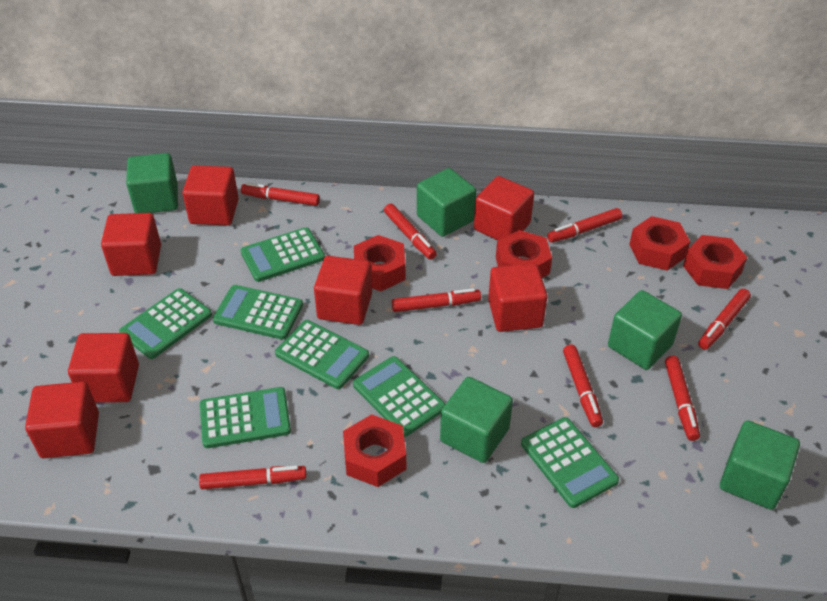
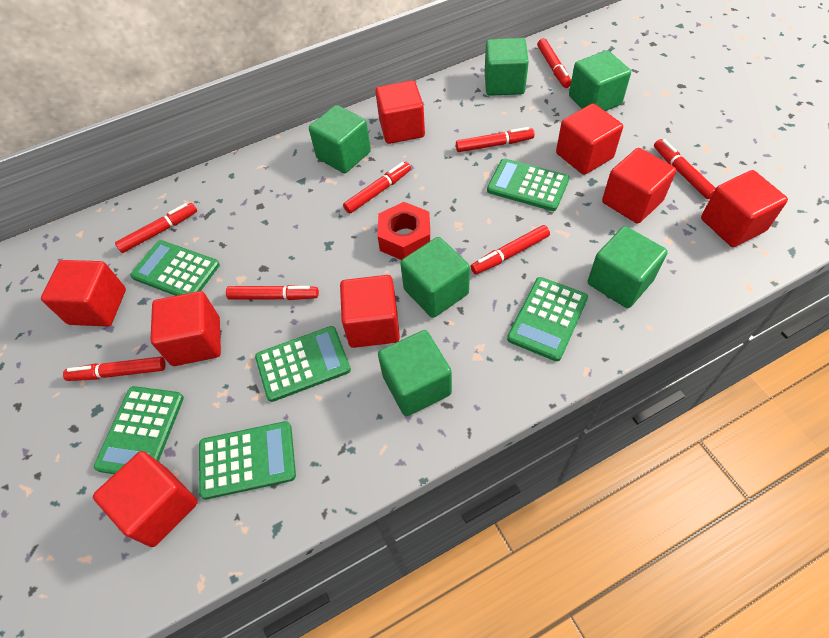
green calculator: 7 -> 6
green cube: 5 -> 6
red cube: 7 -> 8
red nut: 5 -> 1

